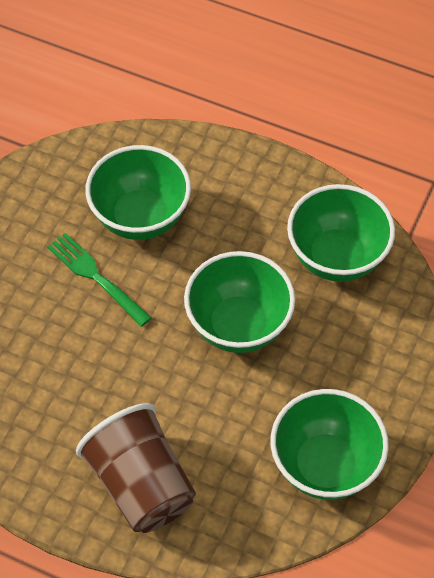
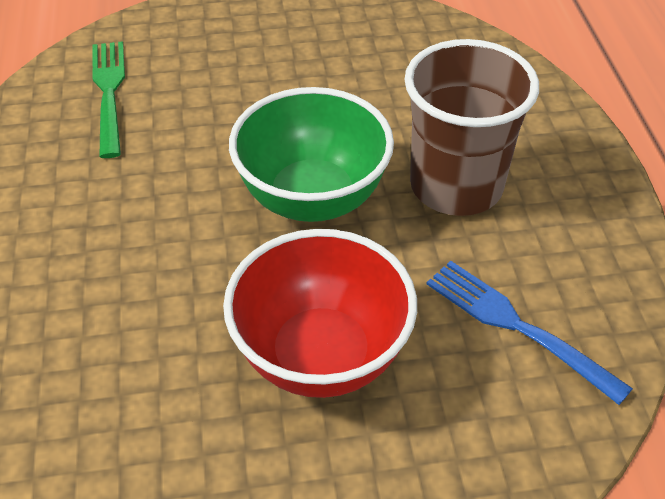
blue fork: 0 -> 1
green bowl: 4 -> 1
red bowl: 0 -> 1

